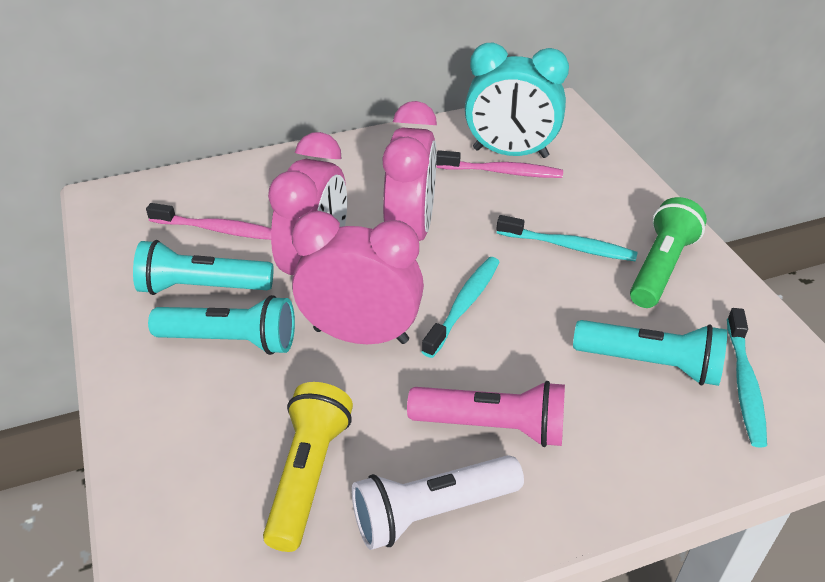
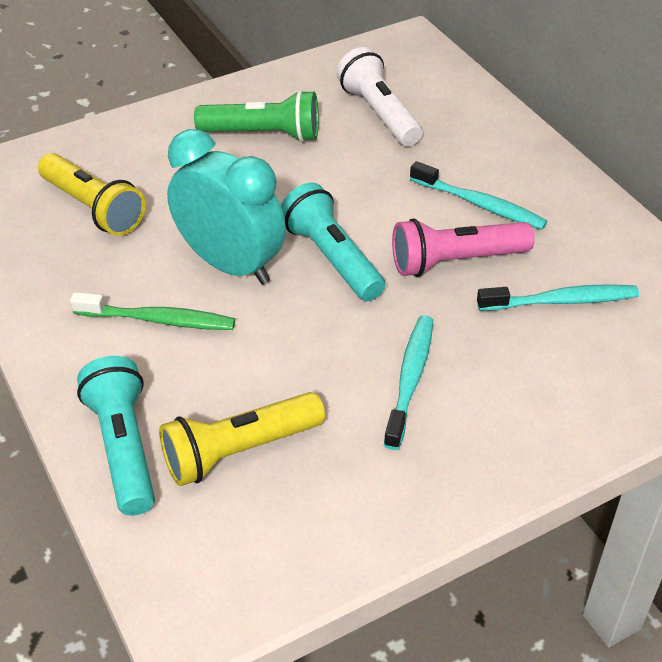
green toothbrush: 0 -> 1
pink clock: 3 -> 0
pink toothbrush: 2 -> 0
turquoise flashlight: 3 -> 2
yellow flashlight: 1 -> 2

